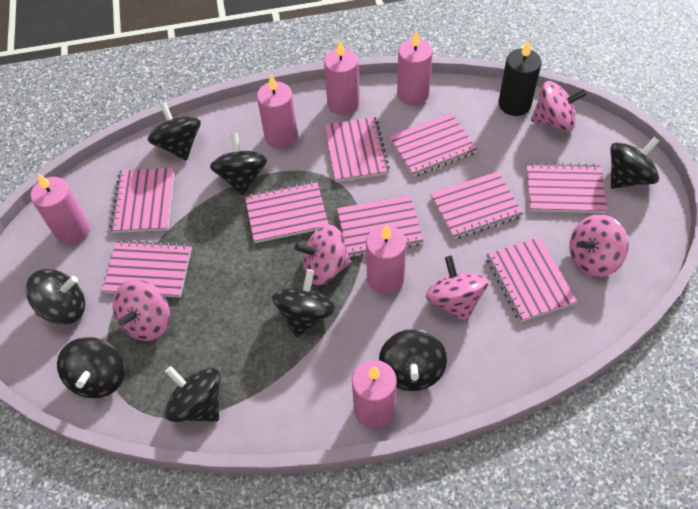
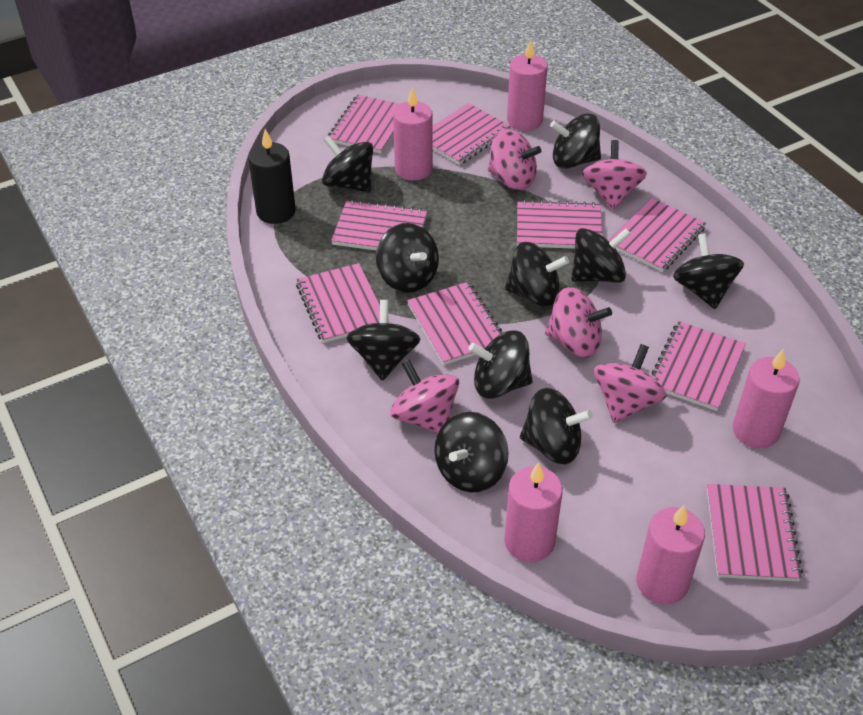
black spinning top: 8 -> 10
pink candle: 6 -> 5

